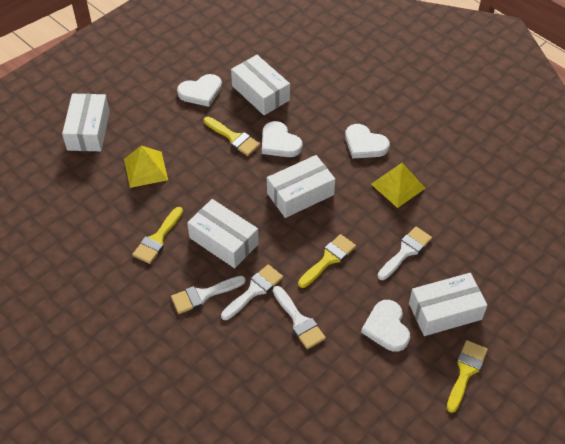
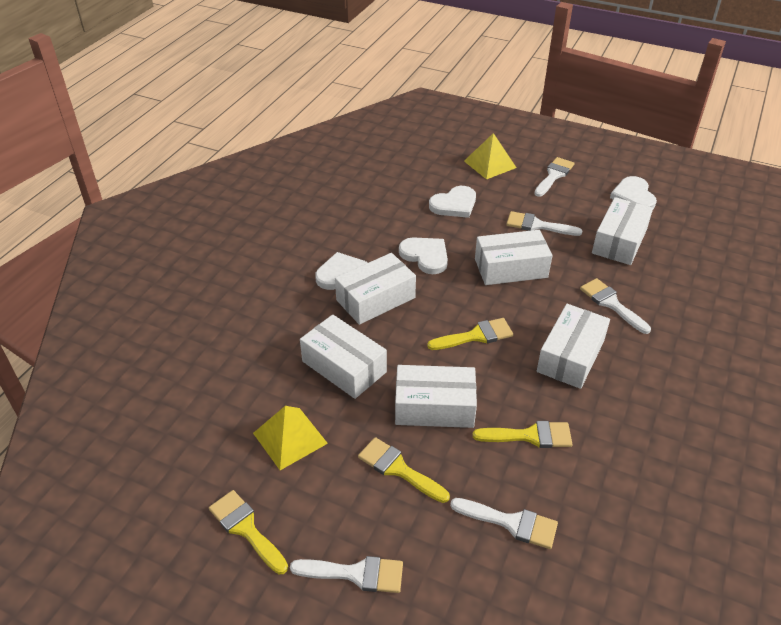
white box: 5 -> 6
white brush: 4 -> 5

